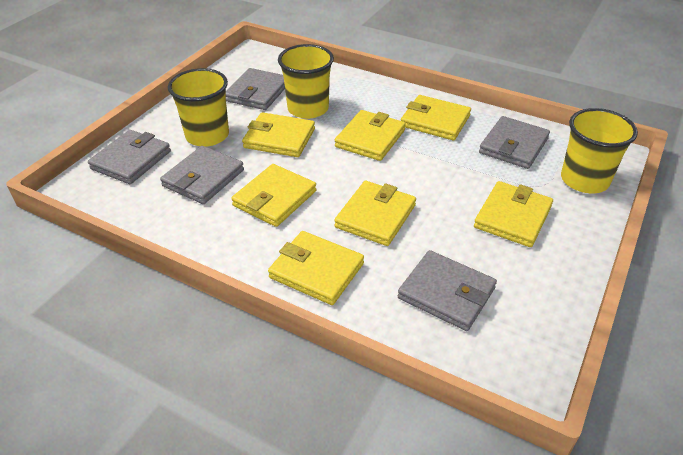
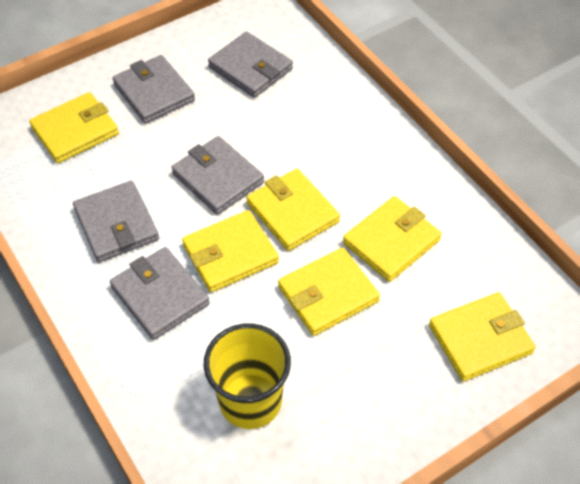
yellow cup: 3 -> 1
yellow wallet: 7 -> 6

